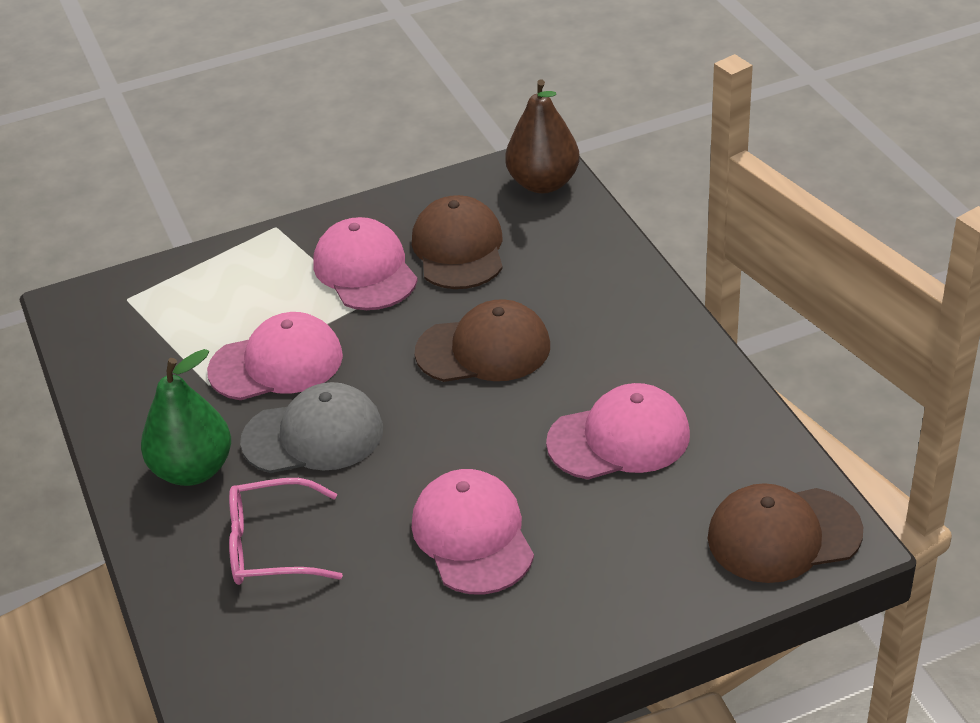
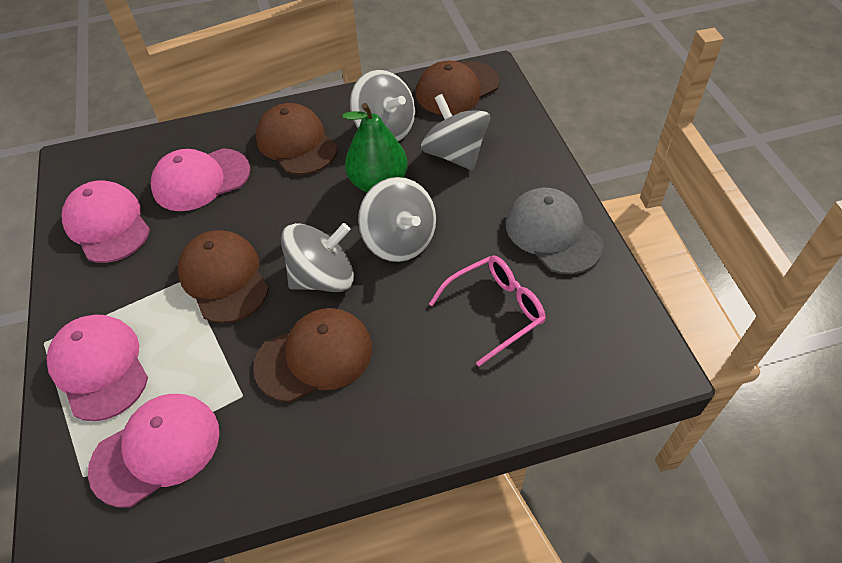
brown cap: 3 -> 4
brown pear: 1 -> 0
grey spinning top: 0 -> 4

